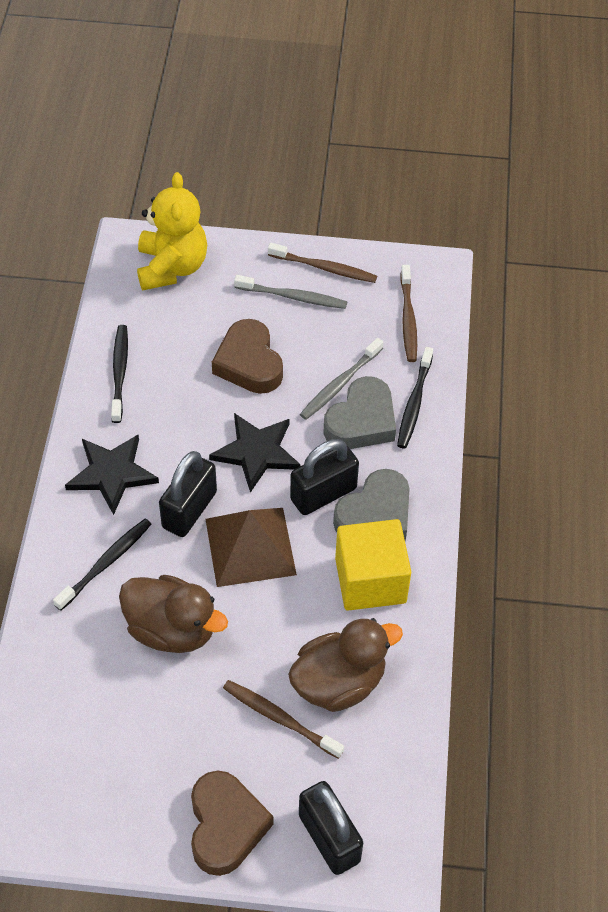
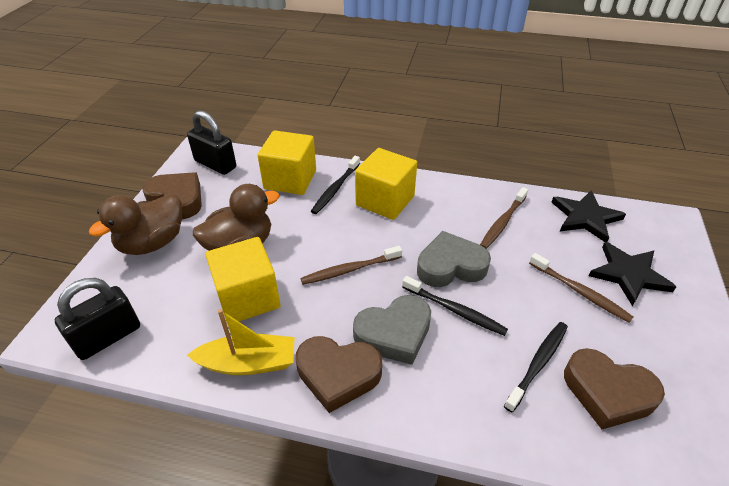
black padlock: 3 -> 2
brown heart: 2 -> 3
brown pyramid: 1 -> 0
grey toothbrush: 2 -> 0
yellow boat: 0 -> 1
yellow cube: 1 -> 3
yellow teddy bear: 1 -> 0

